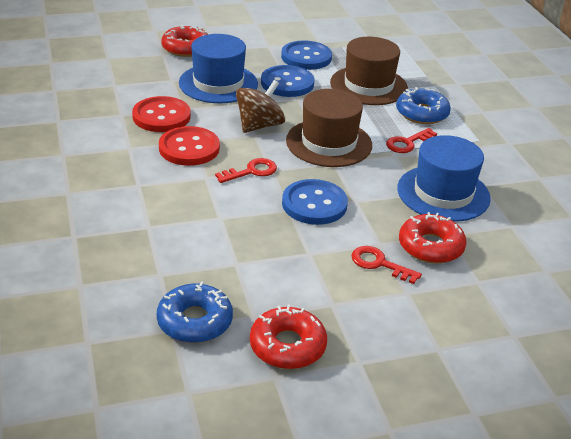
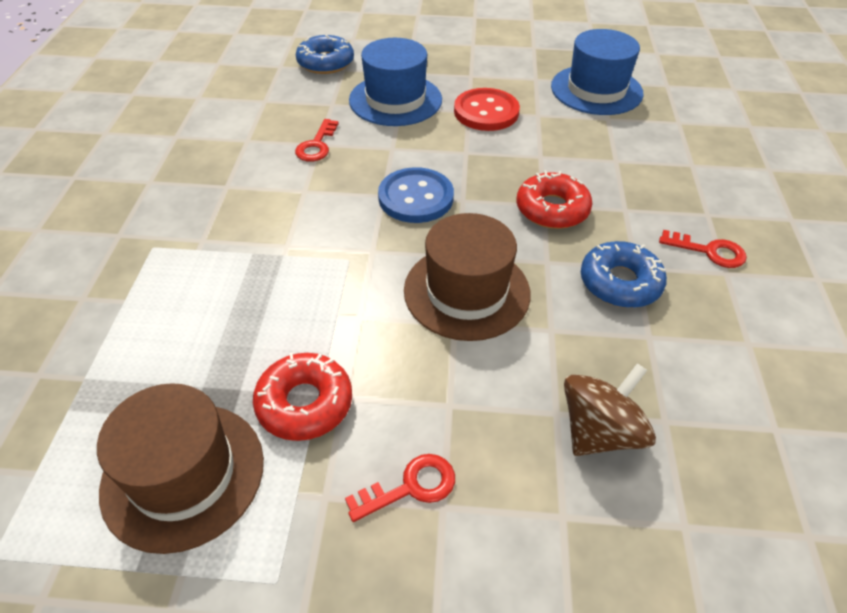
blue button: 3 -> 1
red button: 2 -> 1
red donut: 3 -> 2

